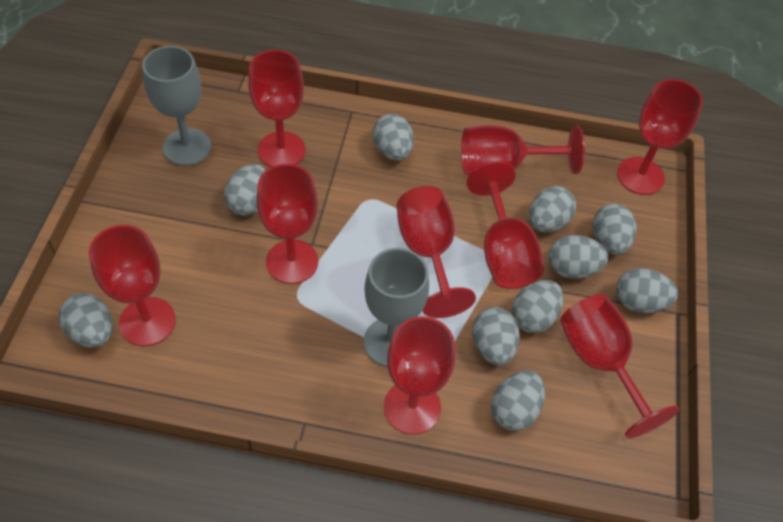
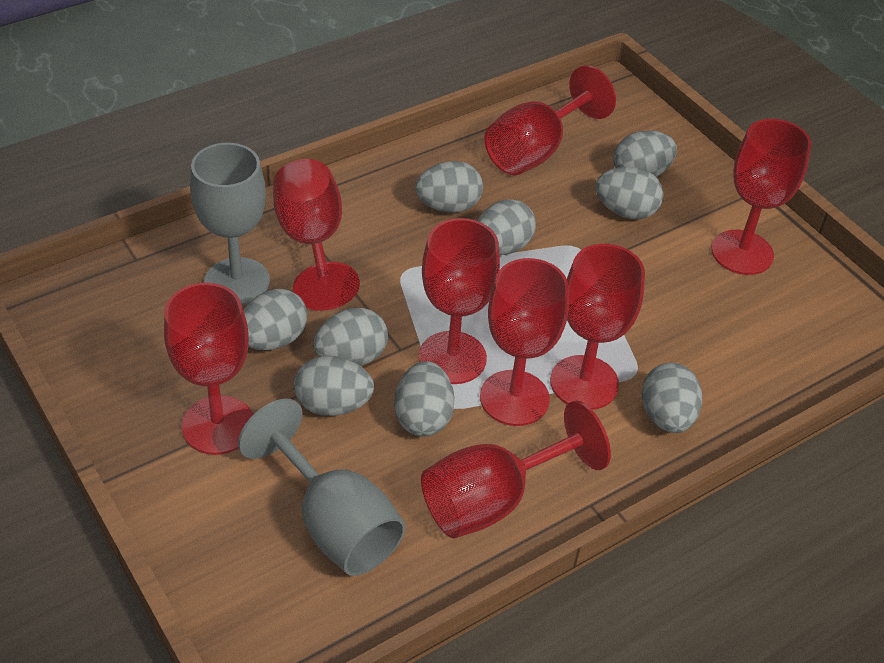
grey egg: 10 -> 9
red goblet: 9 -> 8

